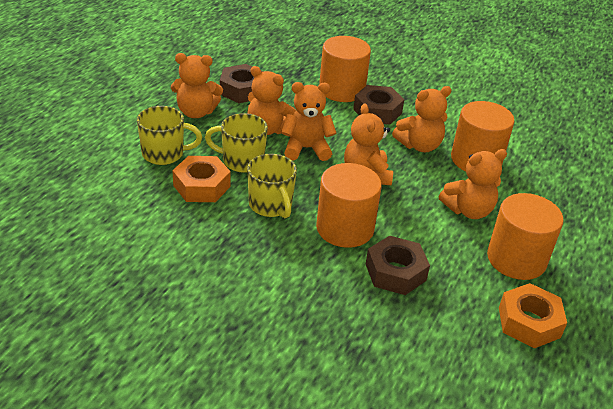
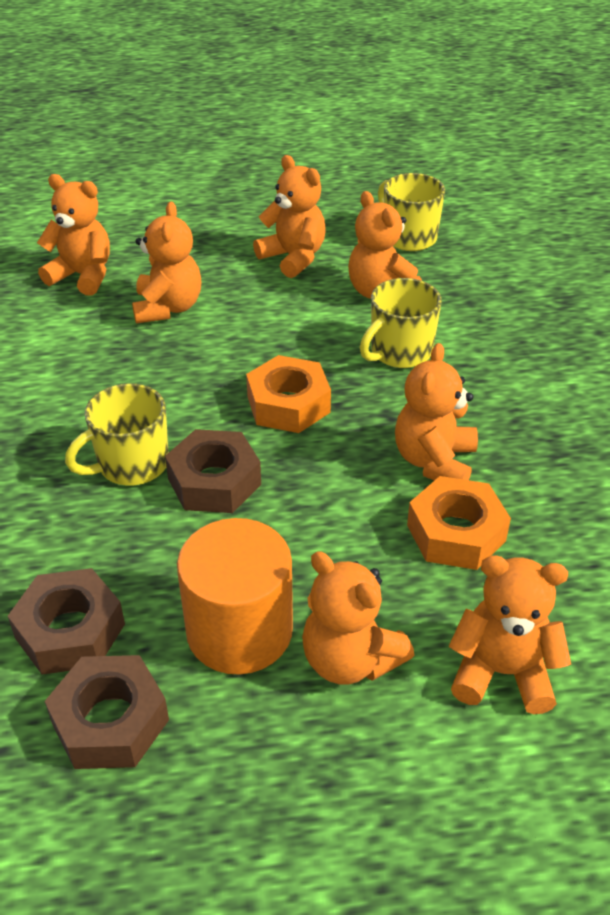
orange cylinder: 4 -> 1
orange teddy bear: 6 -> 7

